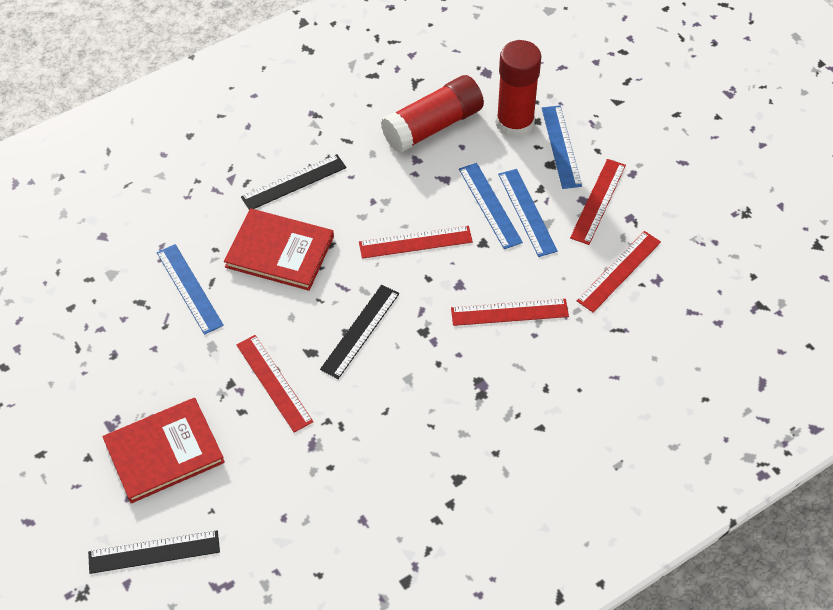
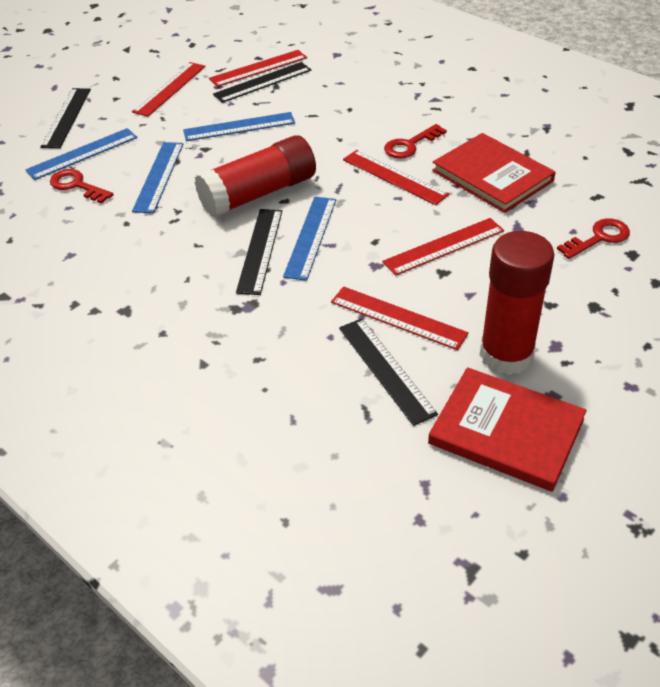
black ruler: 3 -> 4
red key: 0 -> 3

